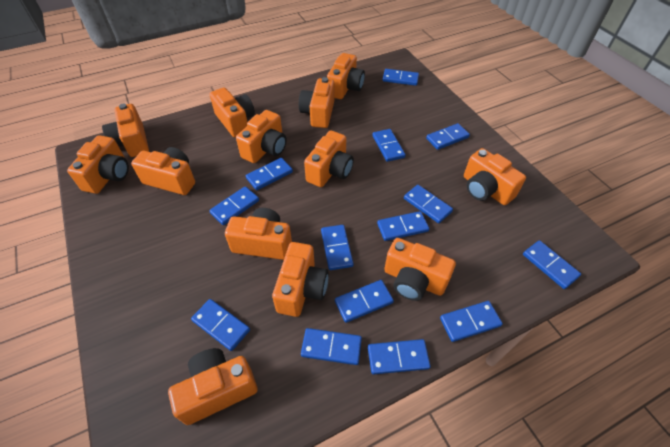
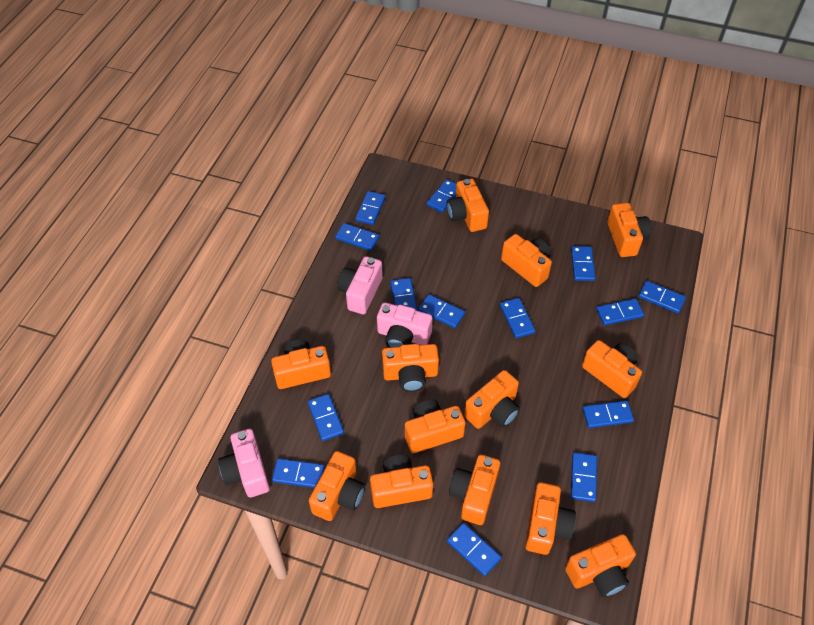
pink camera: 0 -> 3

